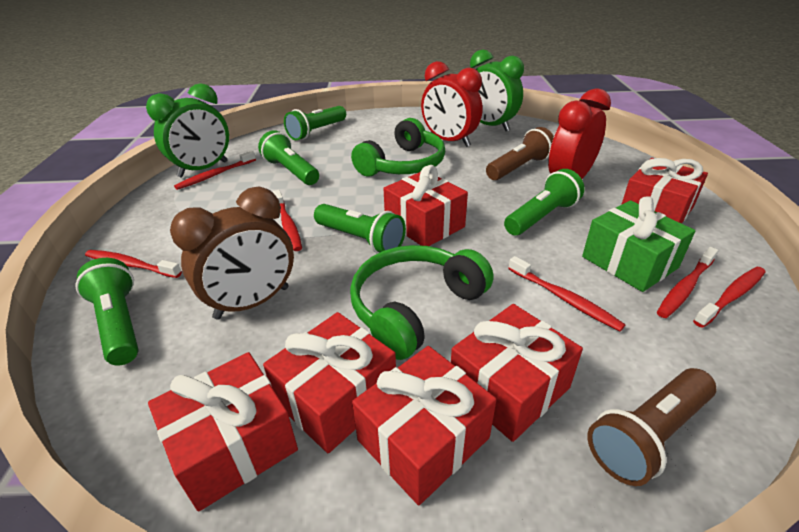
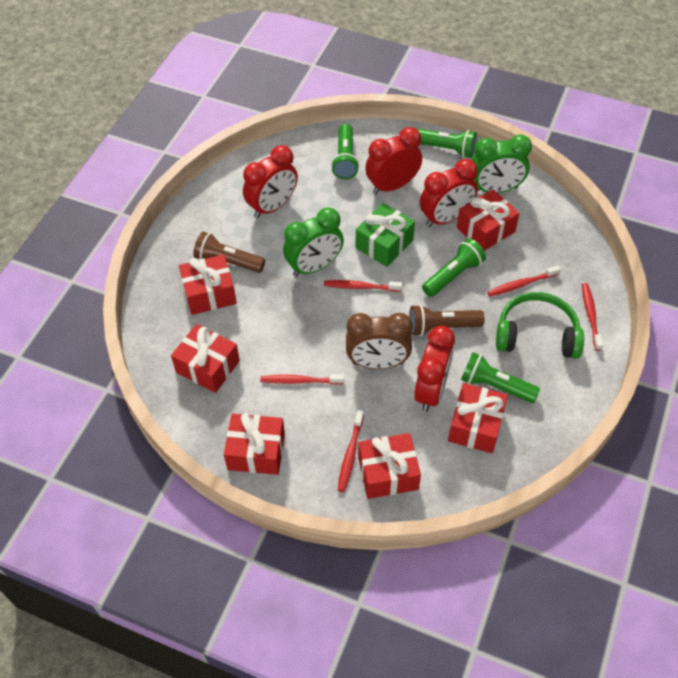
green flashlight: 5 -> 4
green headphones: 2 -> 1
red clock: 2 -> 4
red toothbrush: 6 -> 5

